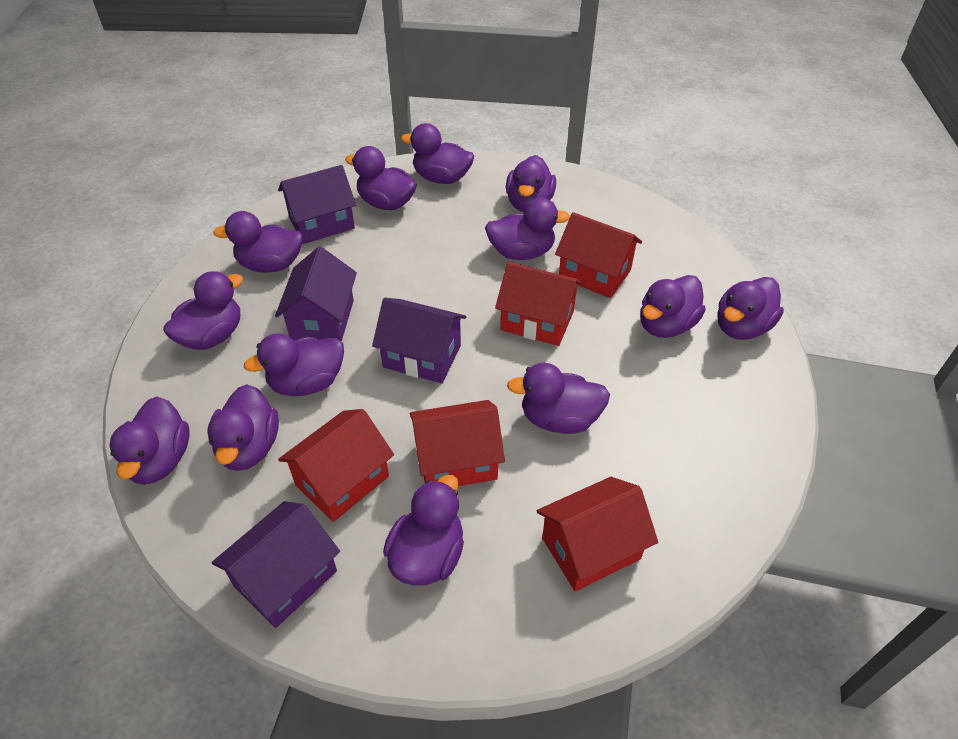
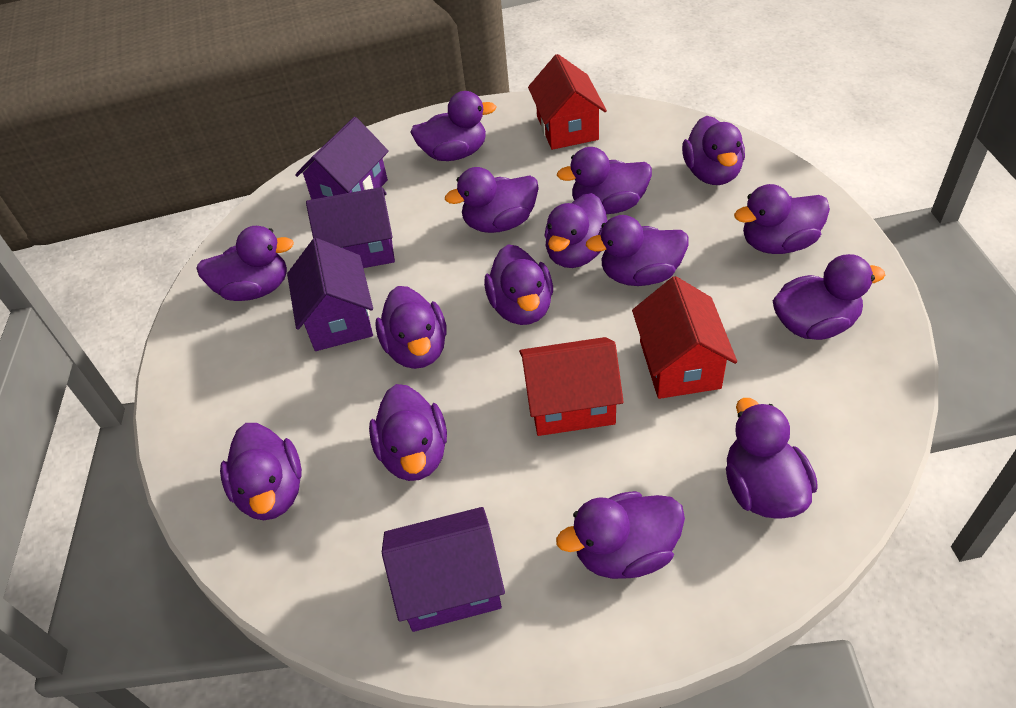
purple duck: 13 -> 15
red house: 5 -> 3

